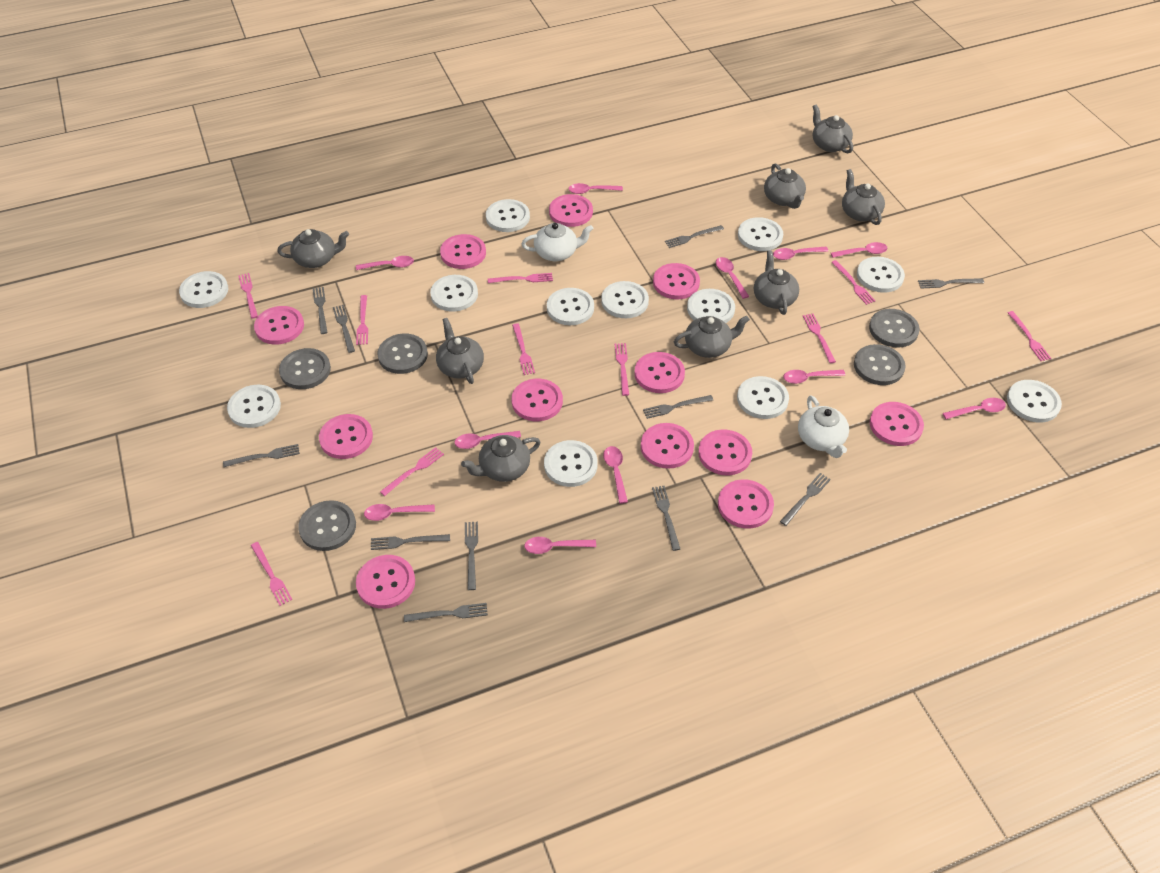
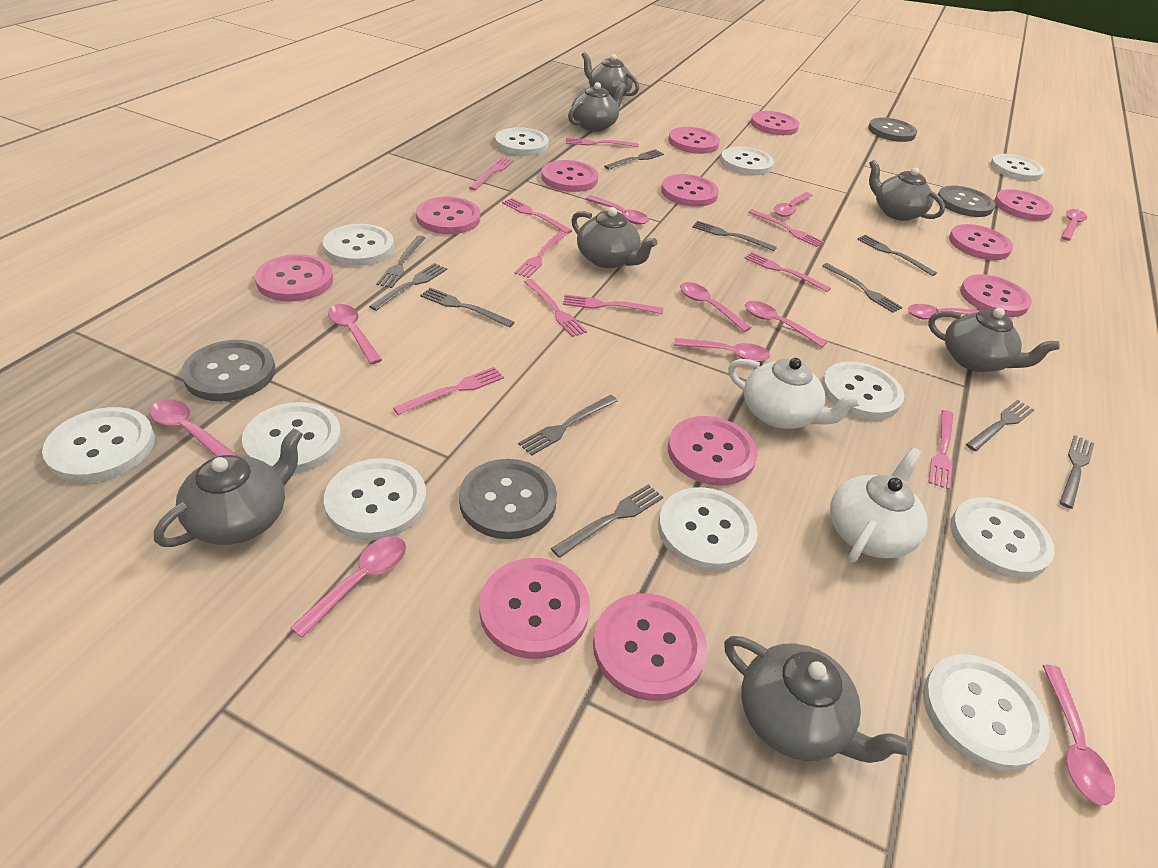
grey button: 5 -> 4
grey teapot: 8 -> 7
white button: 12 -> 11

